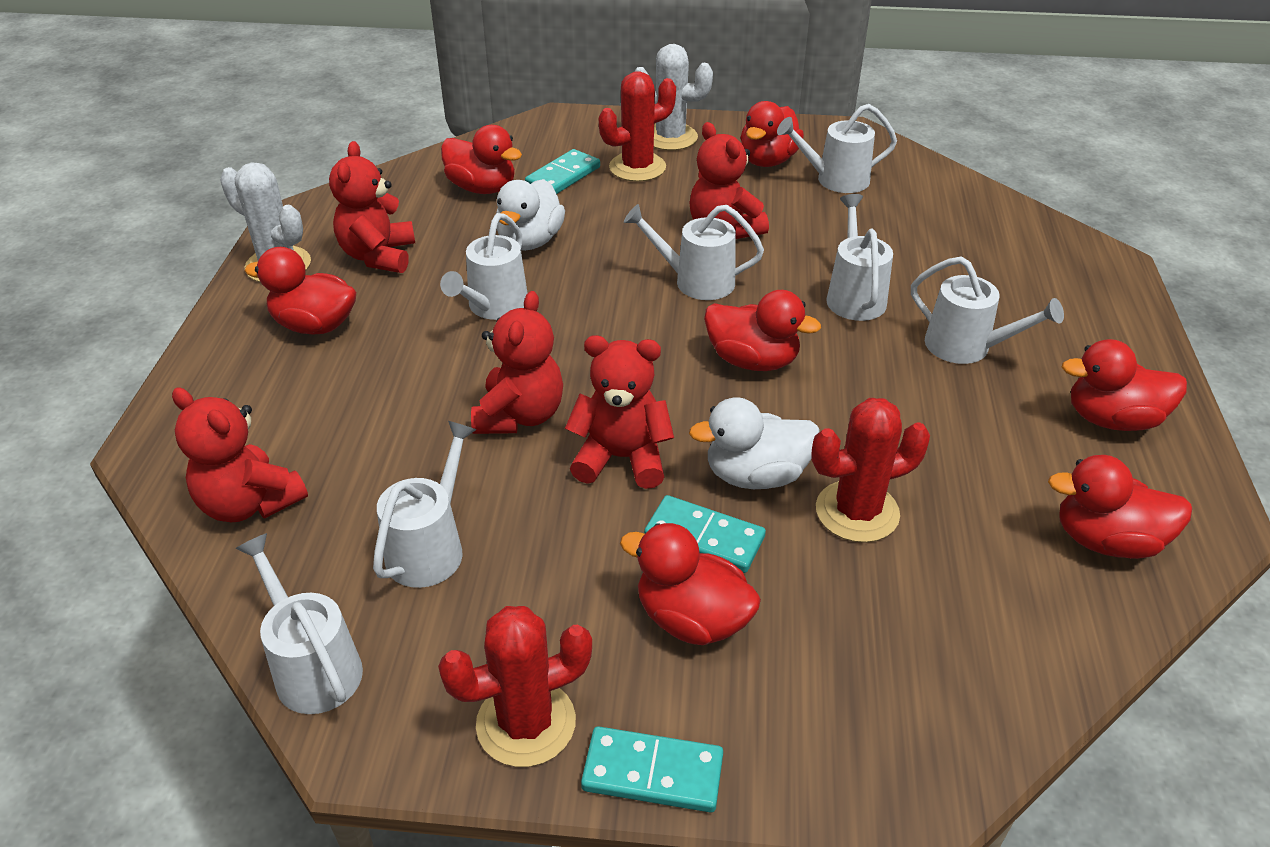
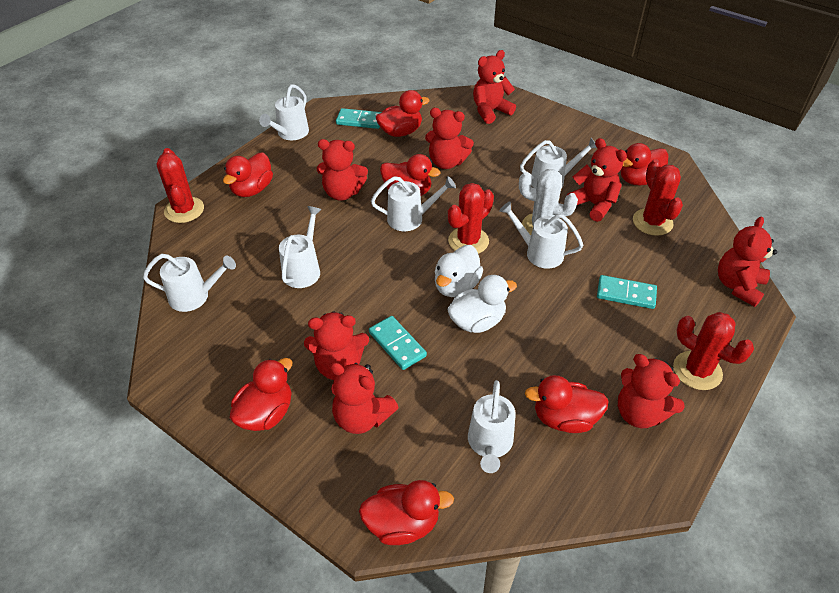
red cactus: 3 -> 4
red teddy bear: 5 -> 8
white cactus: 2 -> 1

